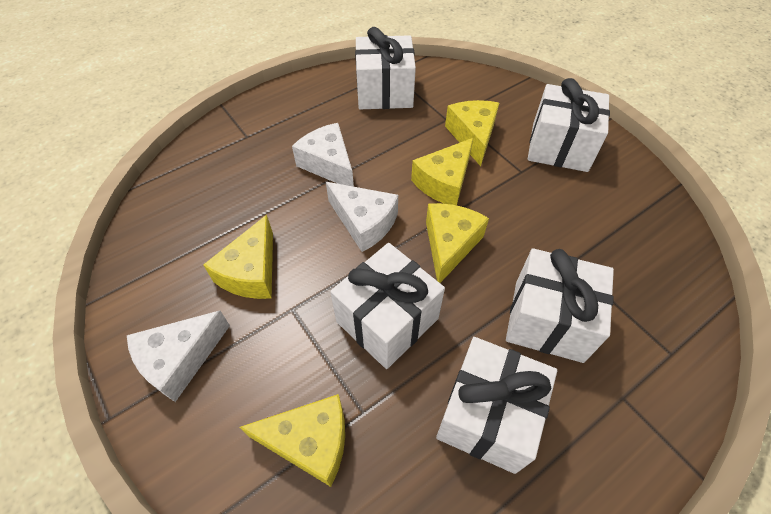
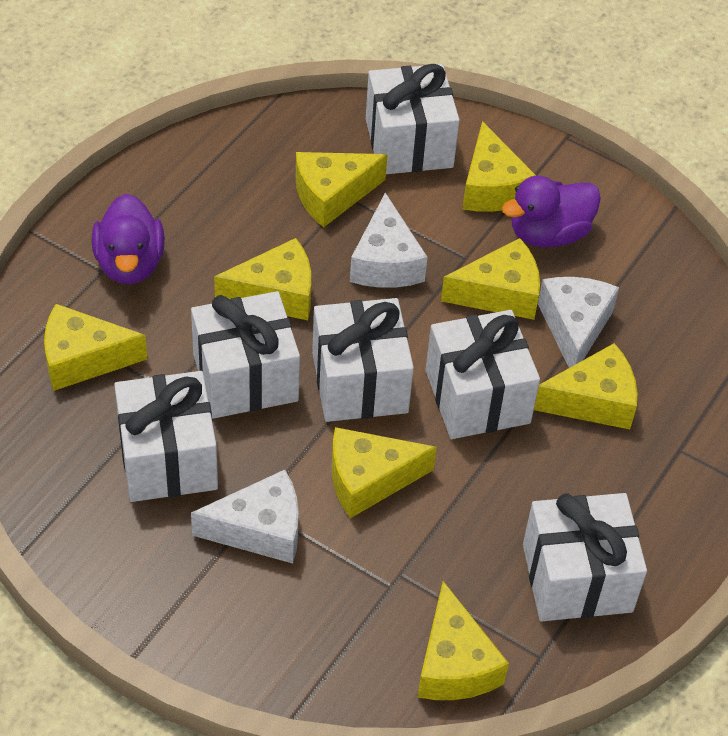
purple duck: 0 -> 2
white gift: 5 -> 6
yellow cheese: 5 -> 8

